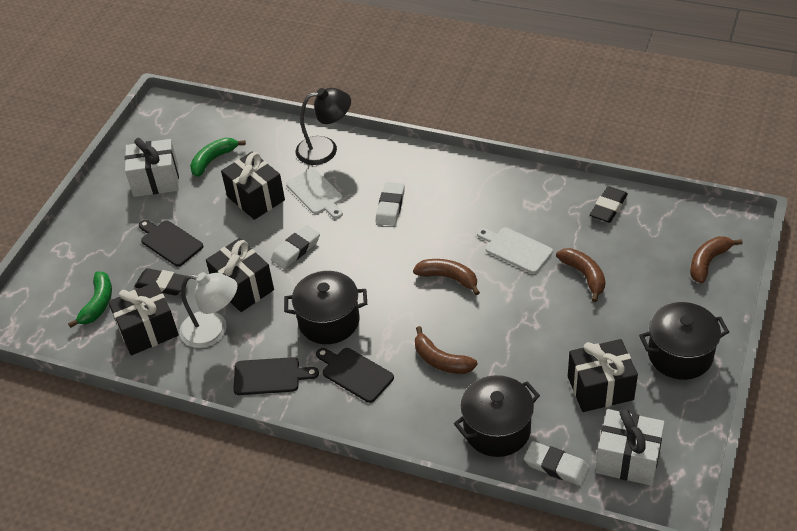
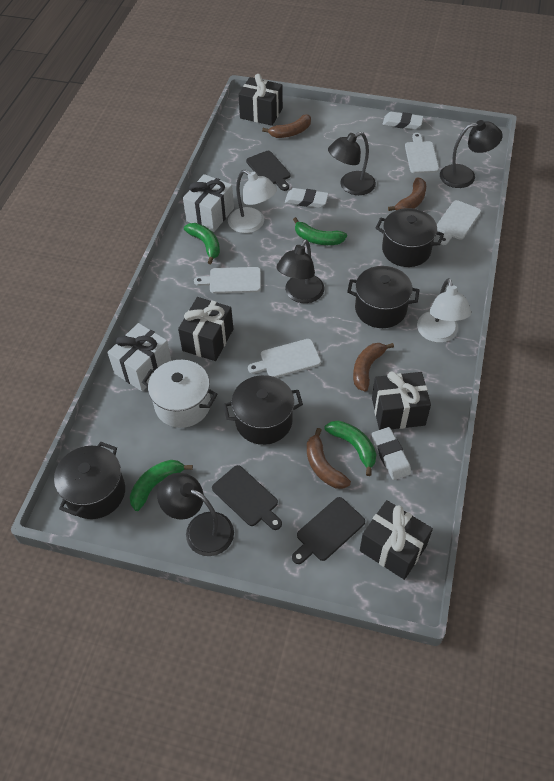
black eraser: 2 -> 0
black lamp: 1 -> 4
black pot: 3 -> 4
green banana: 2 -> 4
white cutting board: 2 -> 4
white lamp: 1 -> 2
white pot: 0 -> 1

